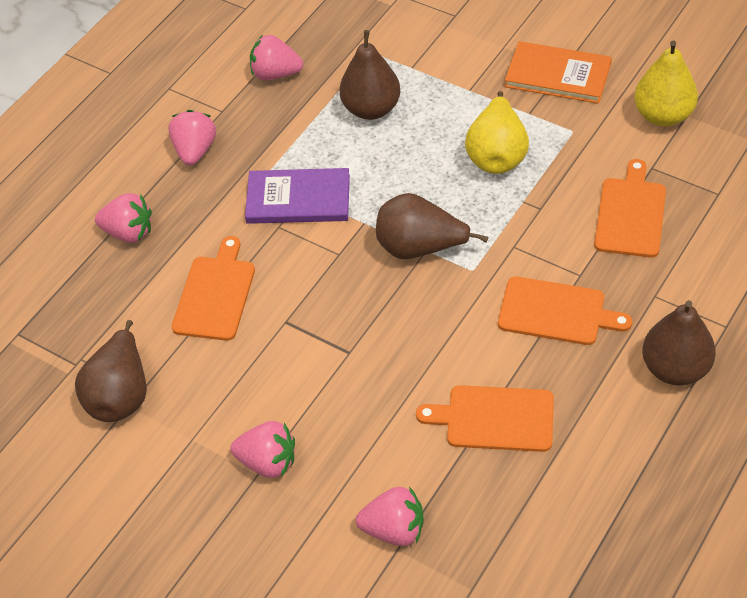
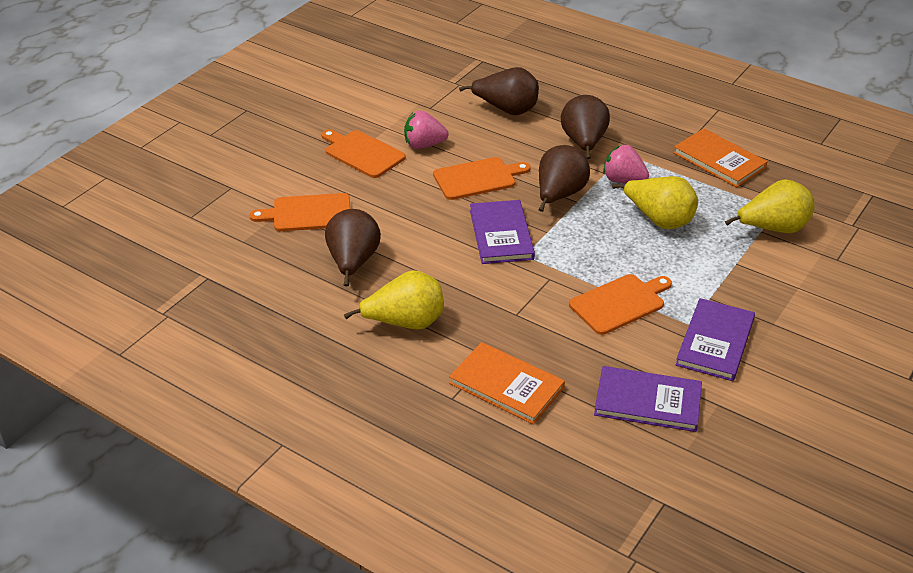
orange book: 1 -> 2
pink strawberry: 5 -> 2
purple book: 1 -> 3
yellow pear: 2 -> 3

